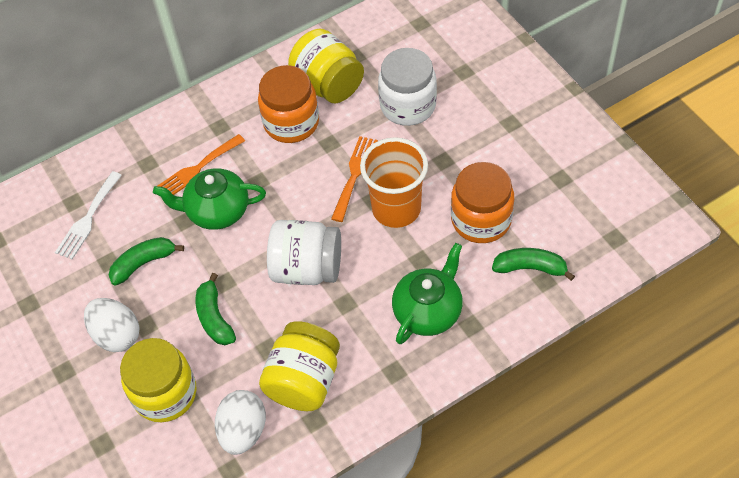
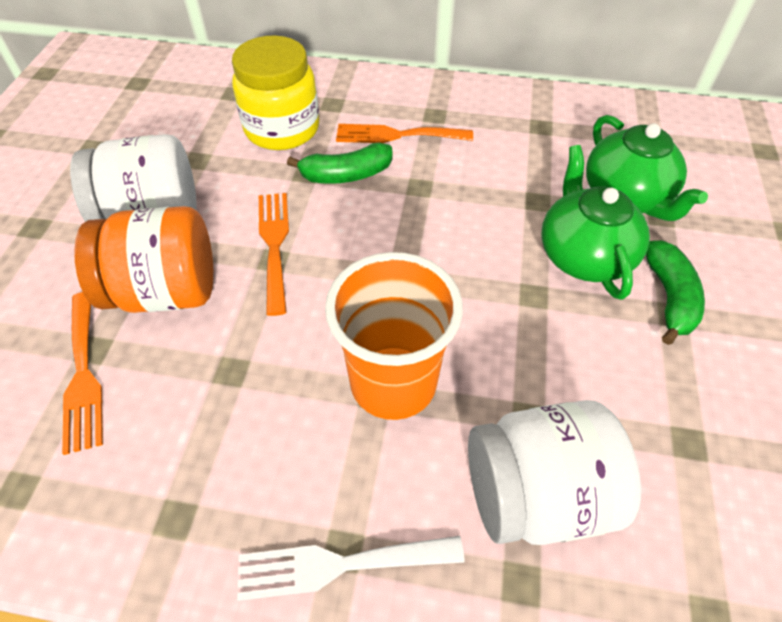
green banana: 3 -> 2
orange fork: 2 -> 3
orange jar: 2 -> 1
white egg: 2 -> 0
yellow jar: 3 -> 1

